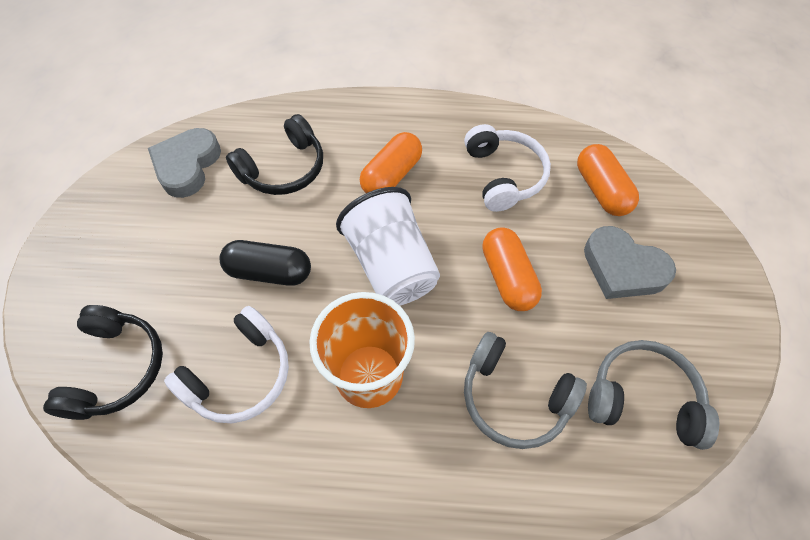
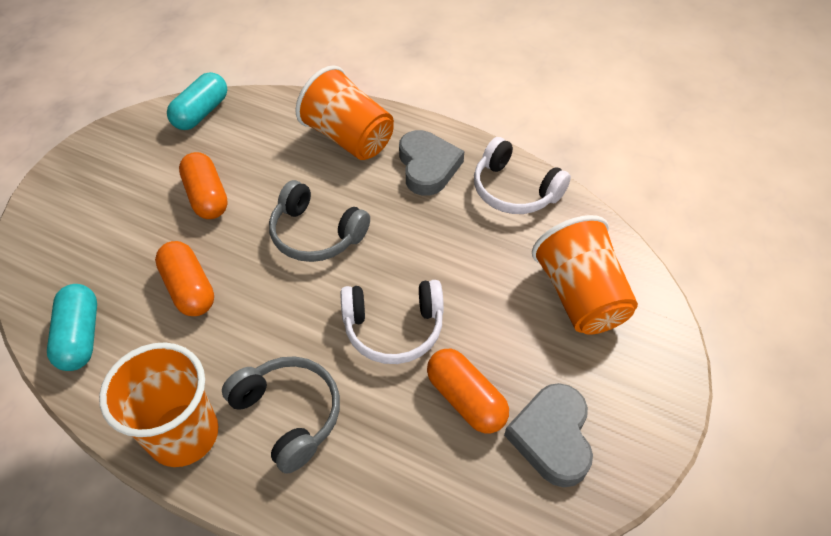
black capsule: 1 -> 0
black headphones: 2 -> 0
orange cup: 1 -> 3
turquoise capsule: 0 -> 2
white cup: 1 -> 0

